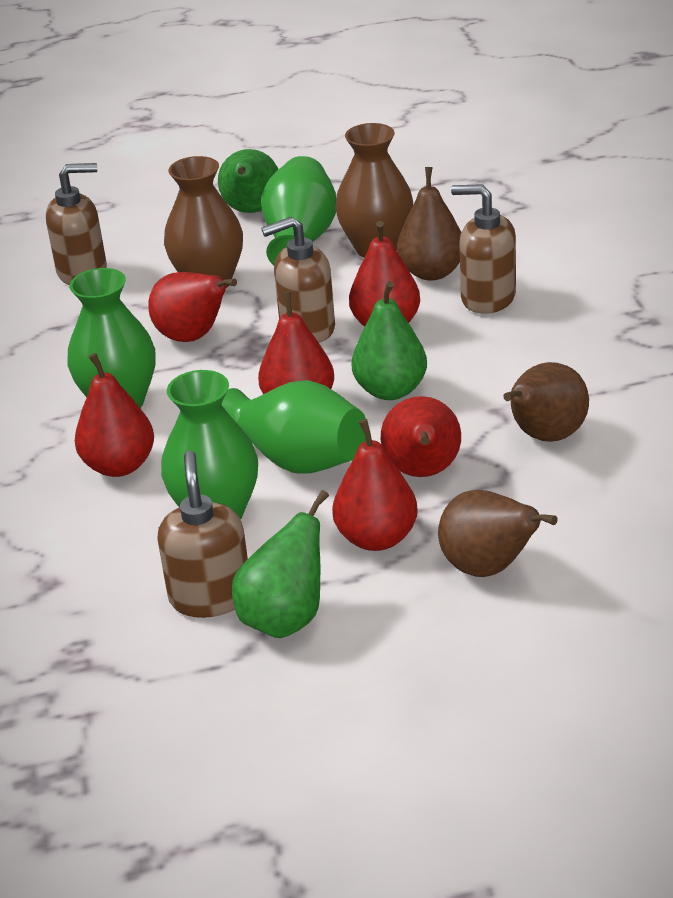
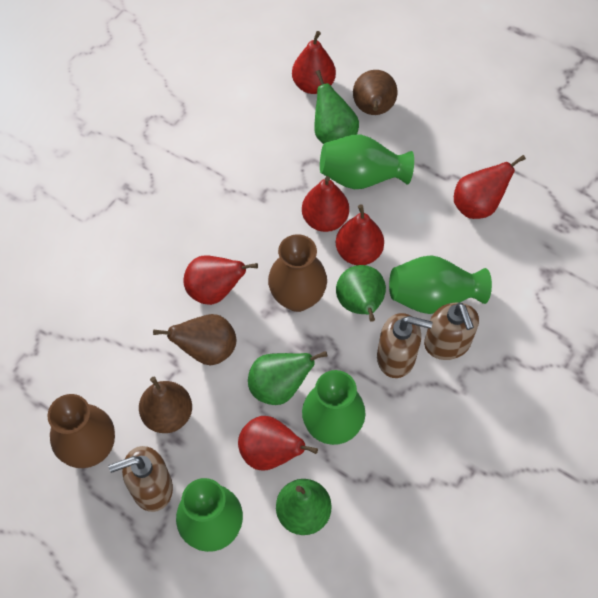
brown soap dispenser: 4 -> 3
green pear: 3 -> 4

